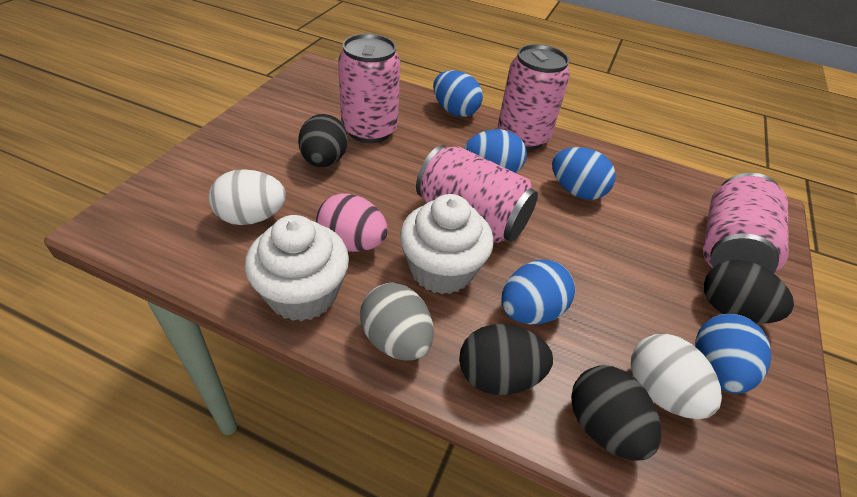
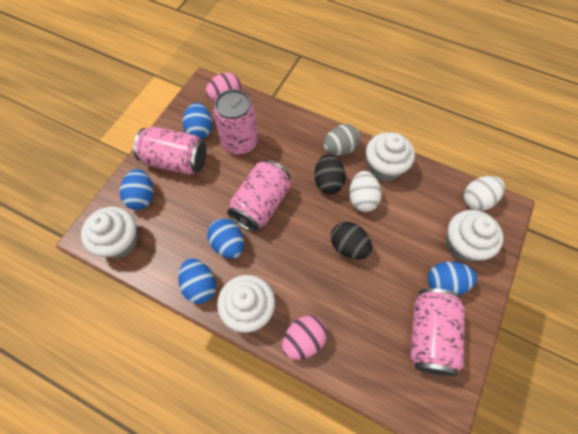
black egg: 4 -> 2
pink egg: 1 -> 2
white cupcake: 2 -> 4

